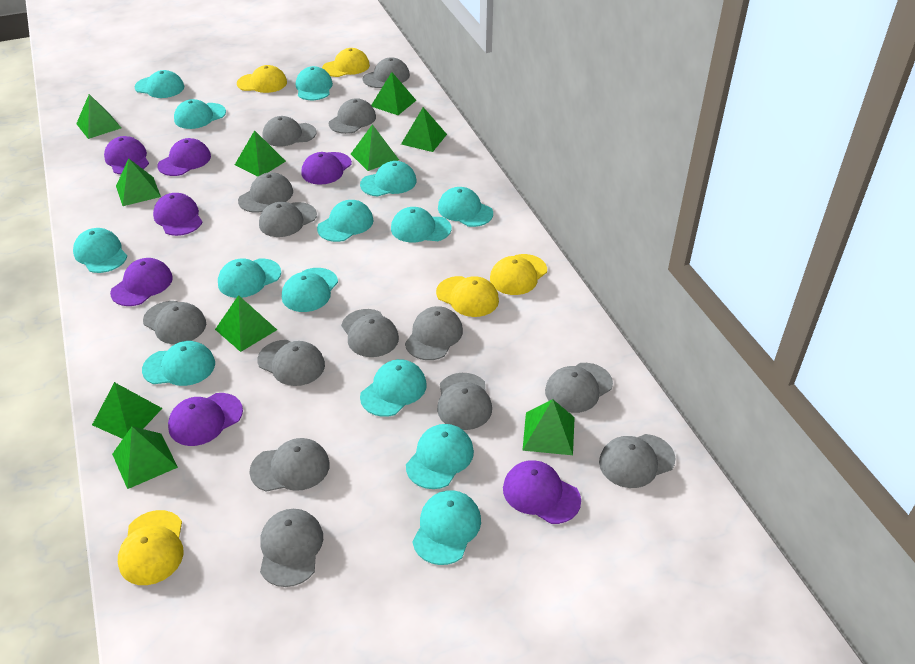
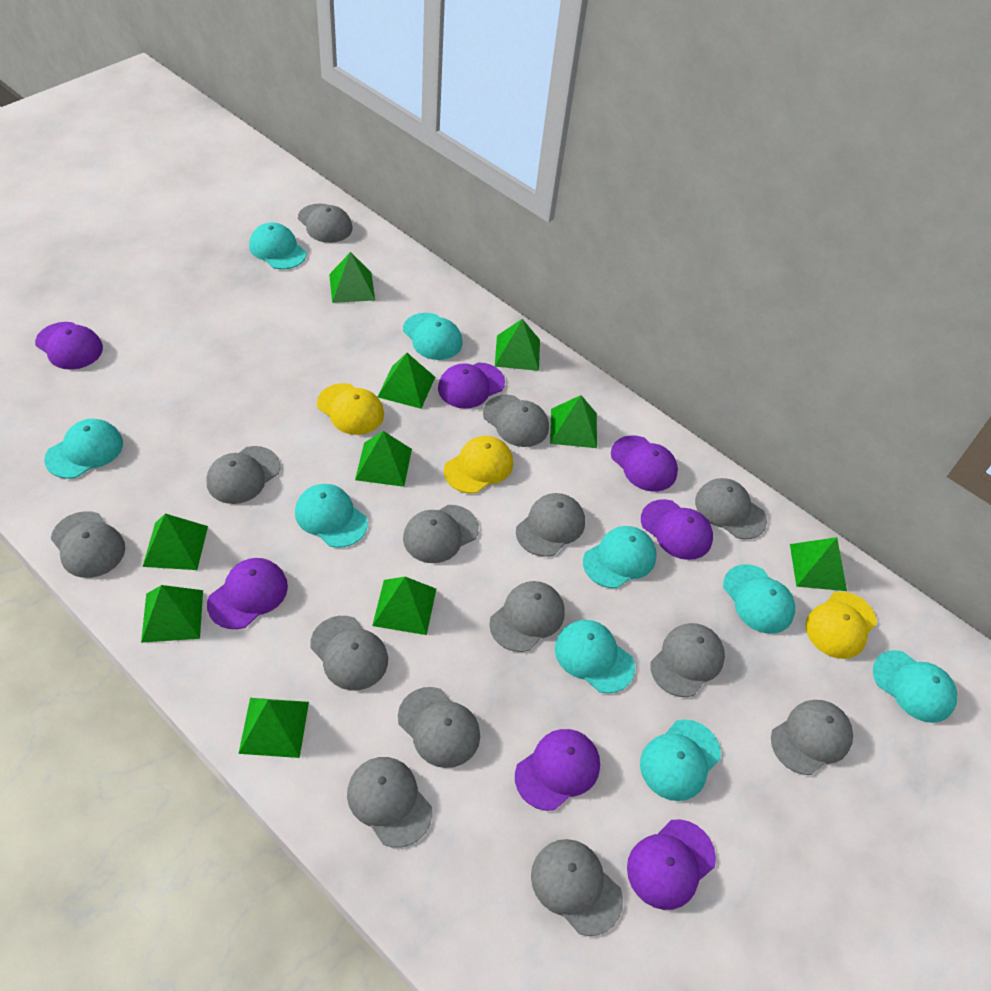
turquoise cap: 14 -> 9
yellow cap: 5 -> 3

